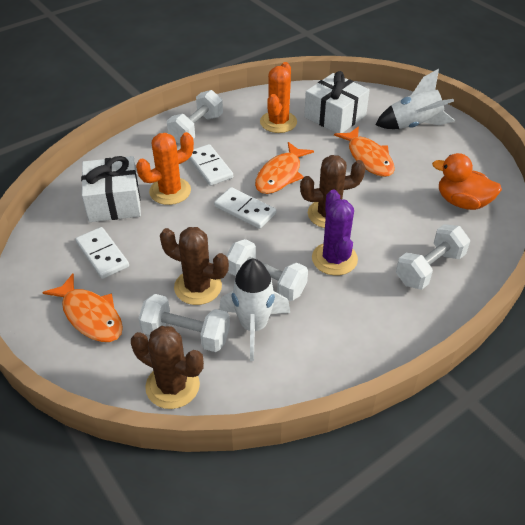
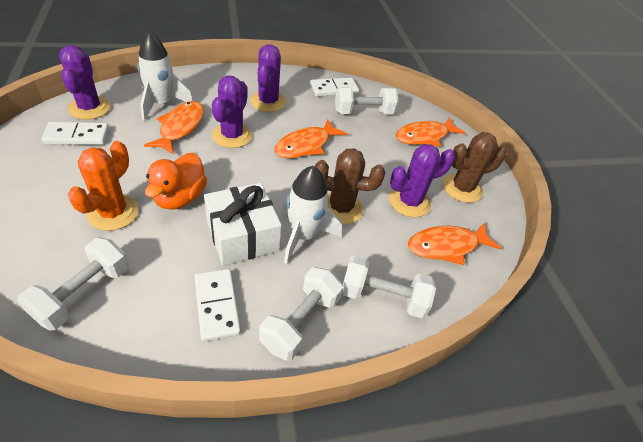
brown cactus: 3 -> 2
orange cactus: 2 -> 1
orange fish: 3 -> 4
purple cactus: 1 -> 4
white gift: 2 -> 1

